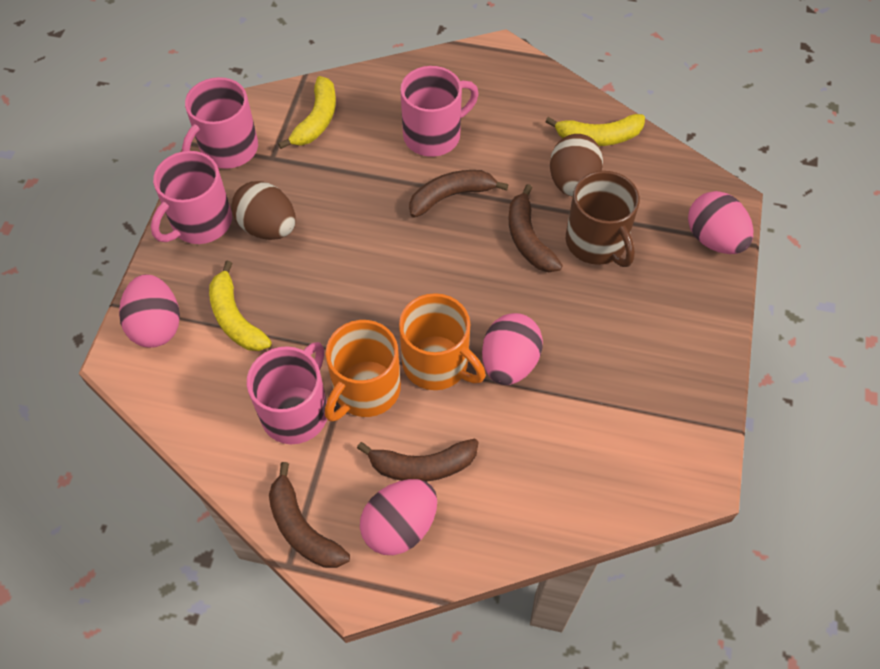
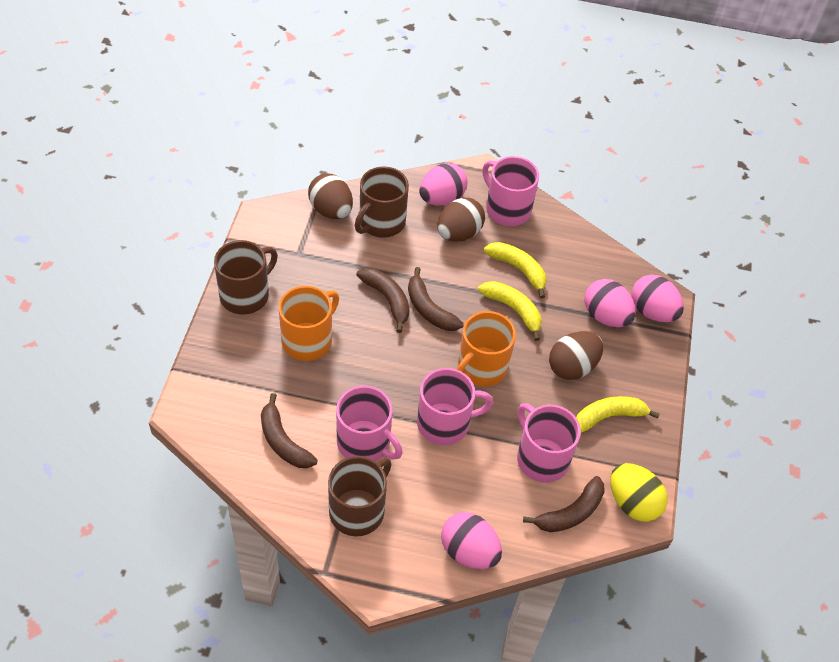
brown egg: 2 -> 3
brown mug: 1 -> 3
yellow egg: 0 -> 1

